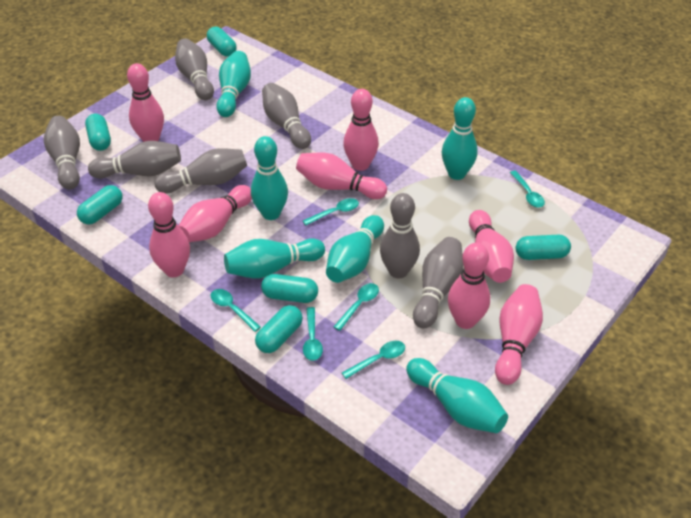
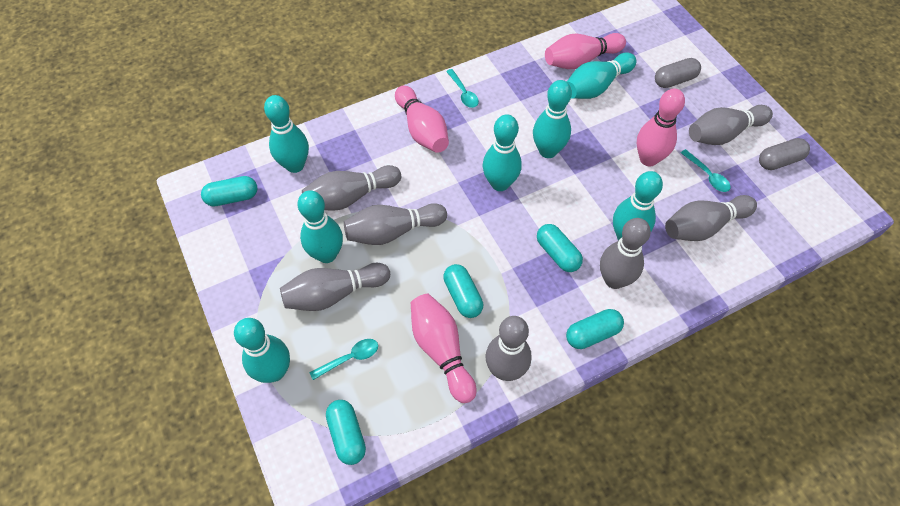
grey capsule: 0 -> 2
pink bowling pin: 8 -> 4
turquoise bowling pin: 6 -> 7
turquoise capsule: 6 -> 5
turquoise spoon: 6 -> 3

